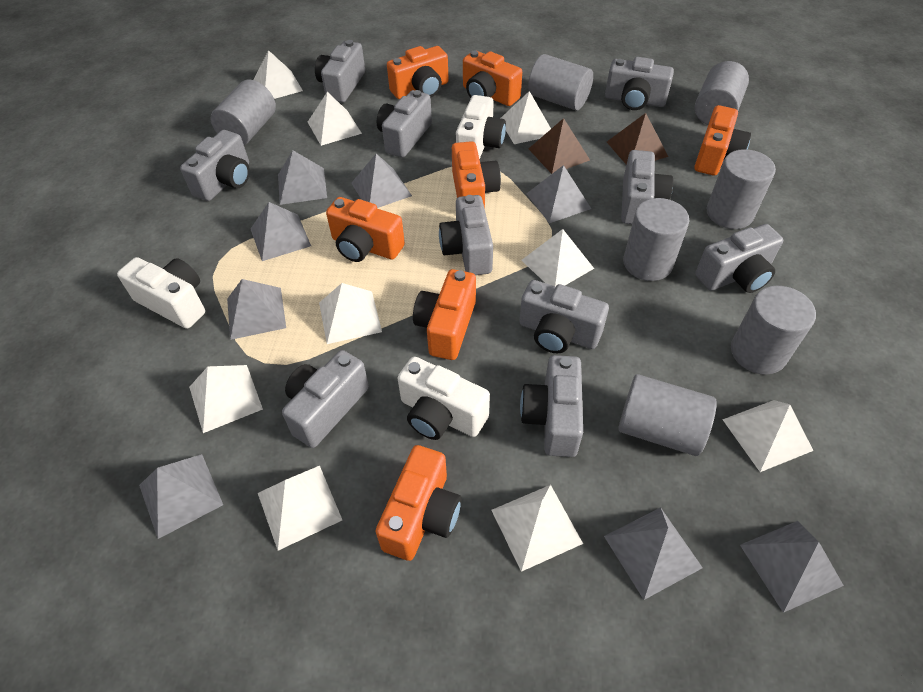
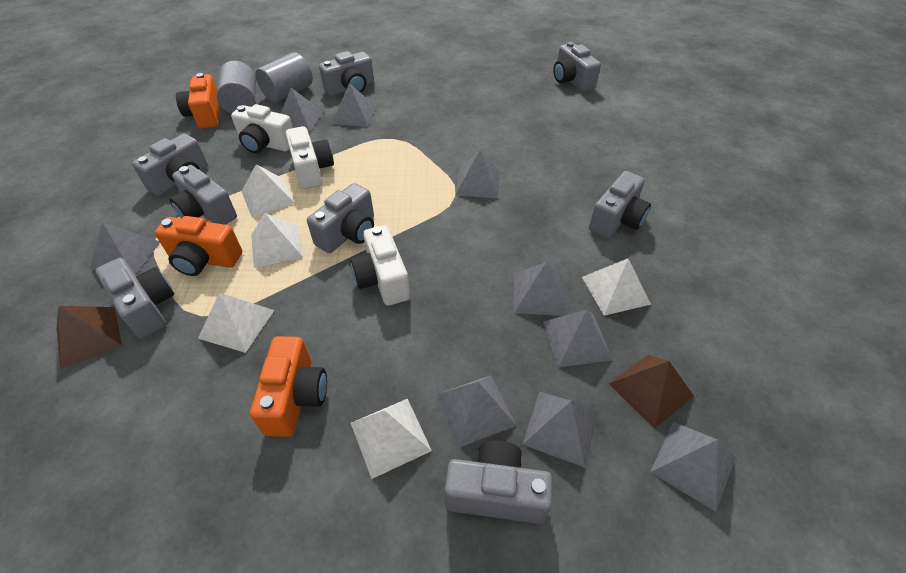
grey camera: 10 -> 8
grey cylinder: 7 -> 2
grey pyramid: 8 -> 9
orange camera: 7 -> 3
white pyramid: 9 -> 5

